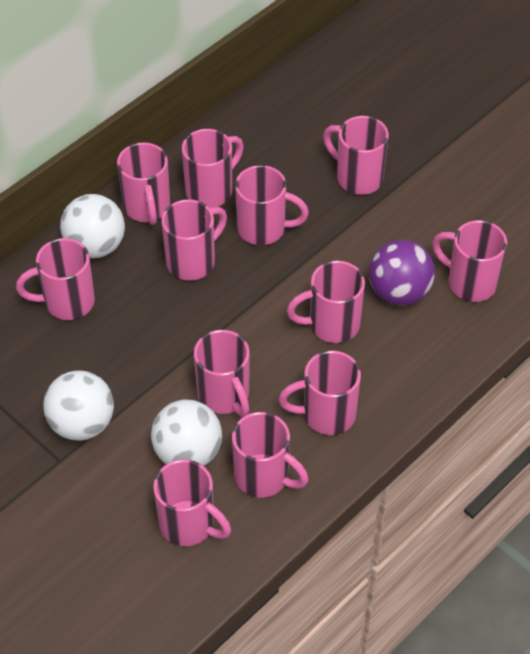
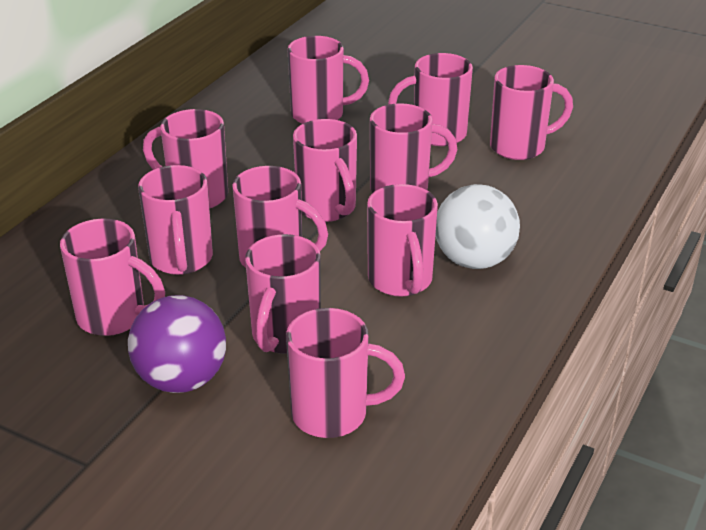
white ball: 3 -> 1

